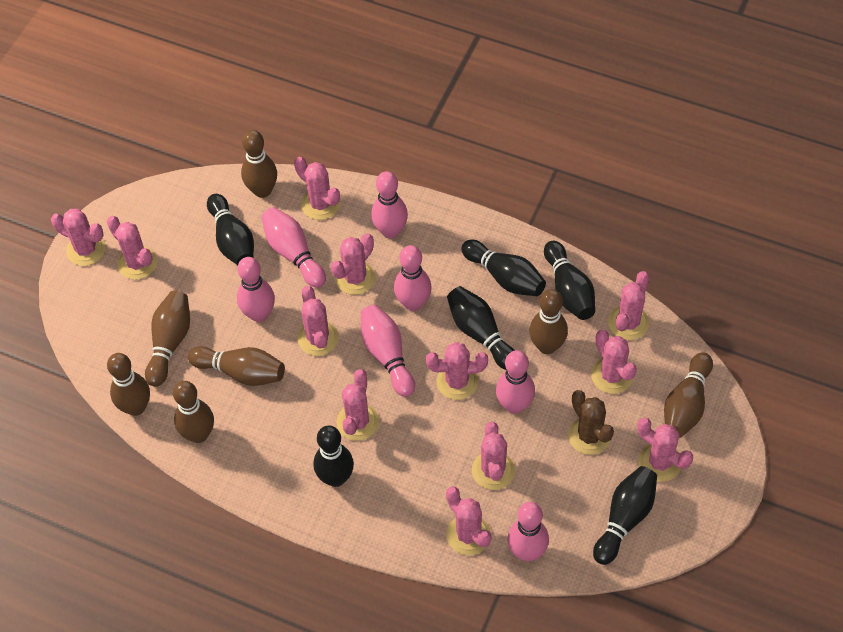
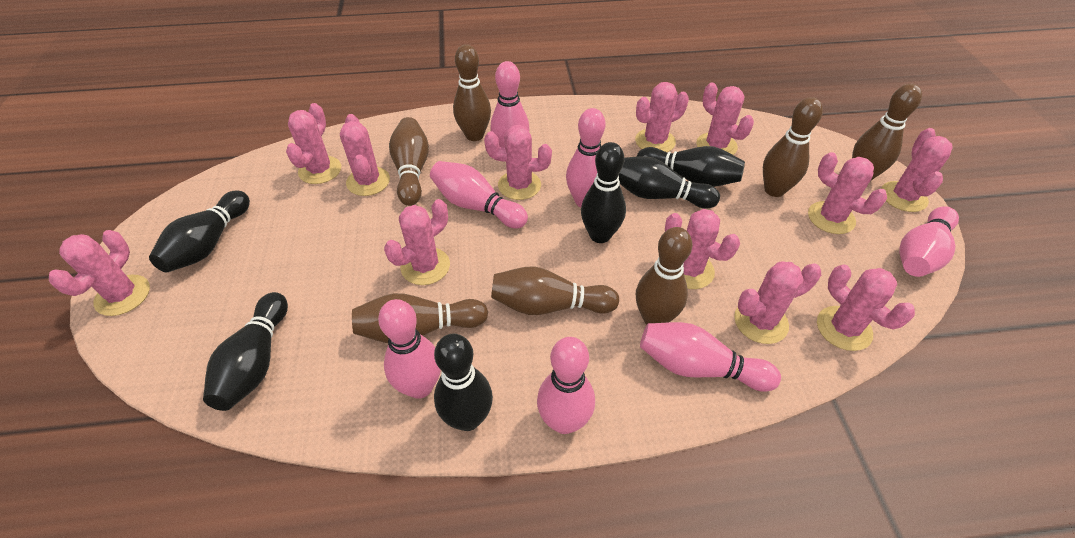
brown cactus: 1 -> 0

